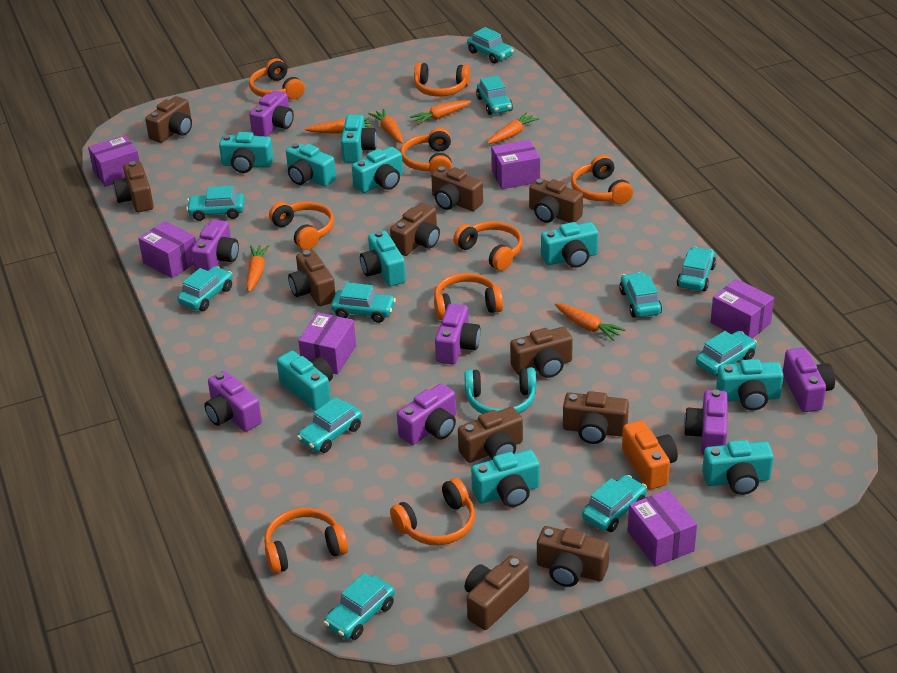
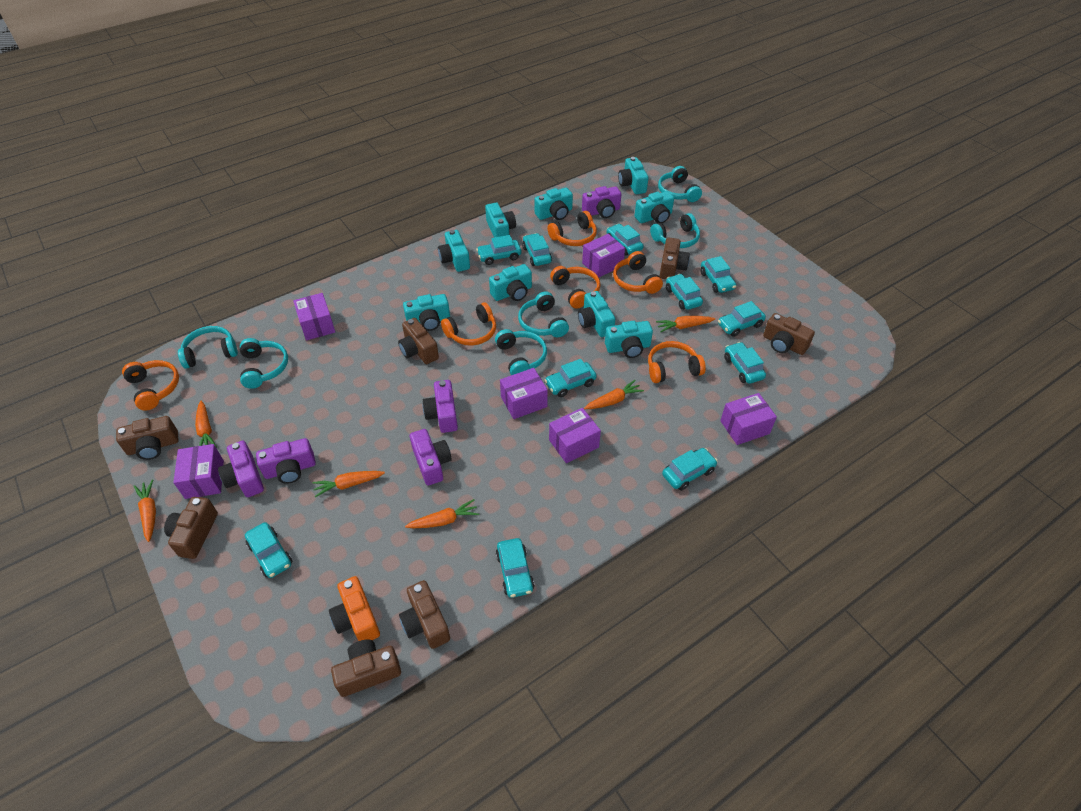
brown camera: 11 -> 7
orange headphones: 9 -> 6
purple camera: 7 -> 5
turquoise camera: 10 -> 9
turquoise headphones: 1 -> 6

